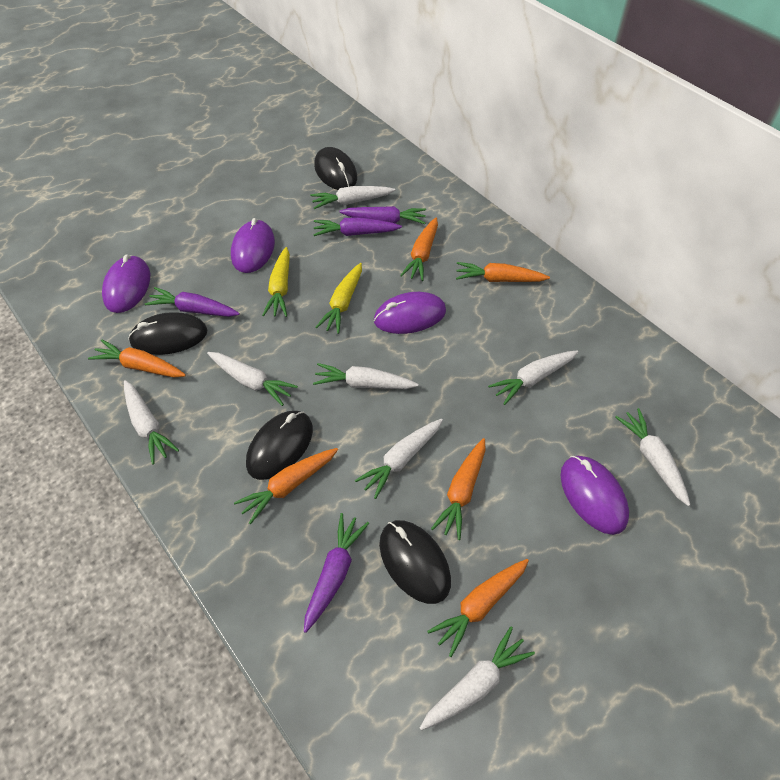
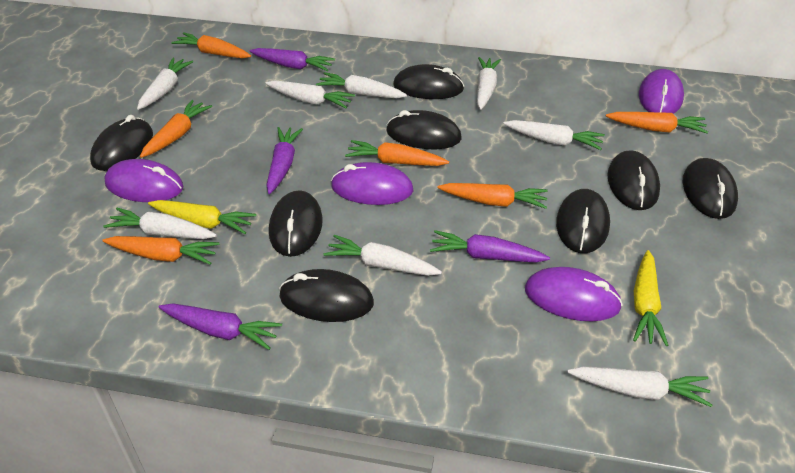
black mouse: 4 -> 8

